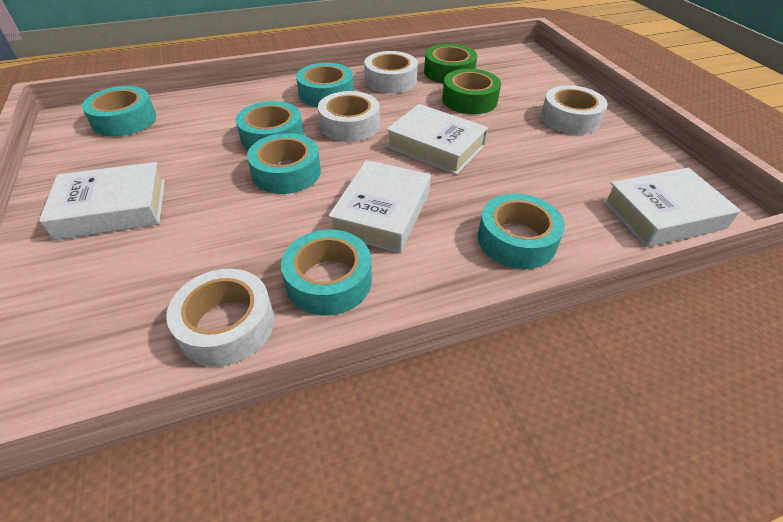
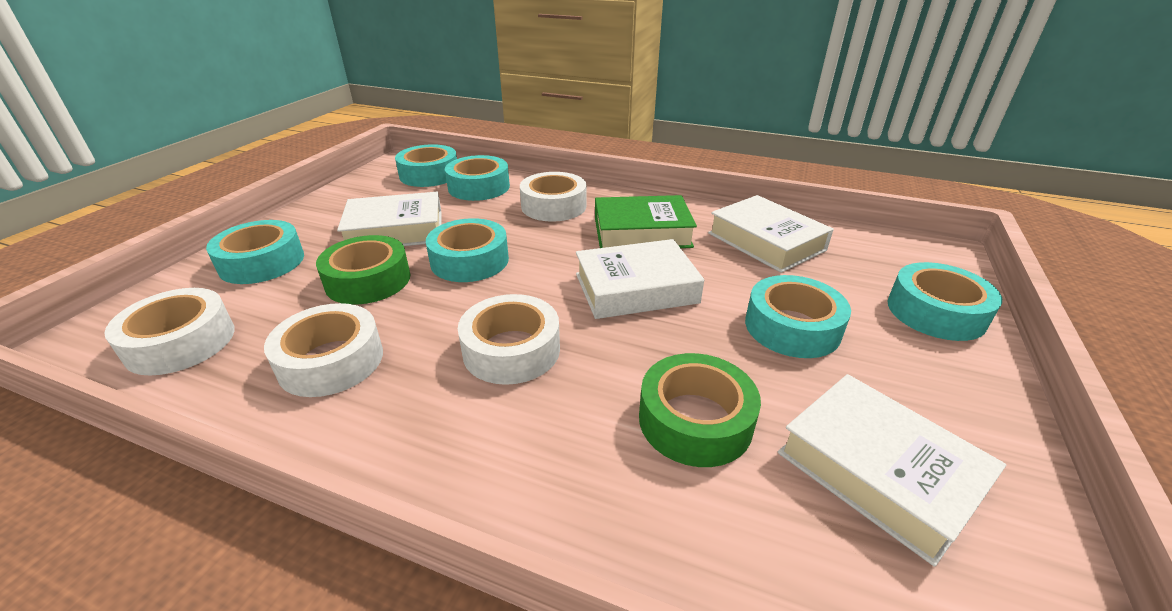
green book: 0 -> 1

